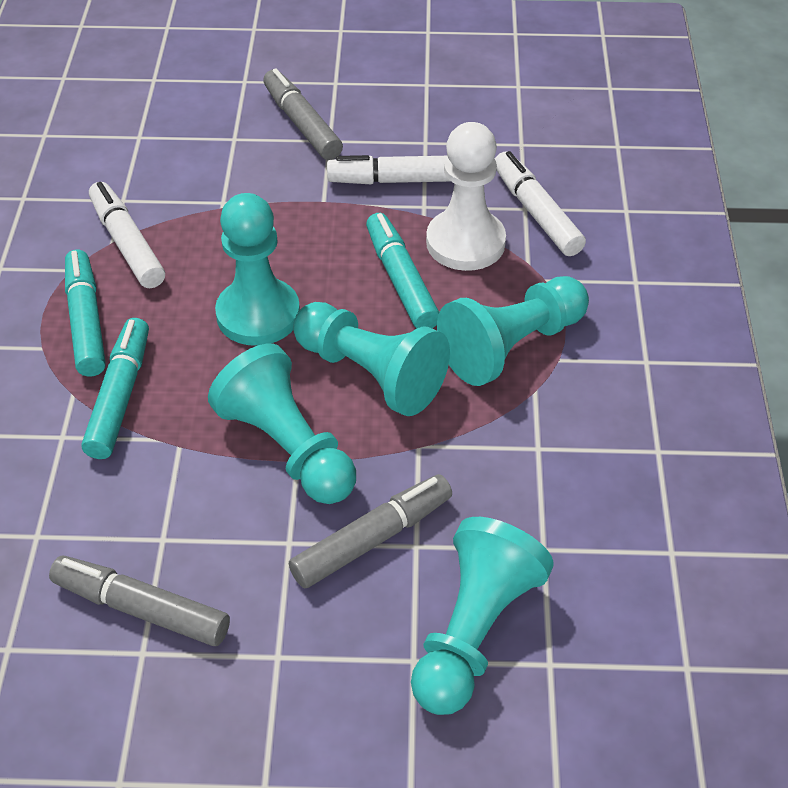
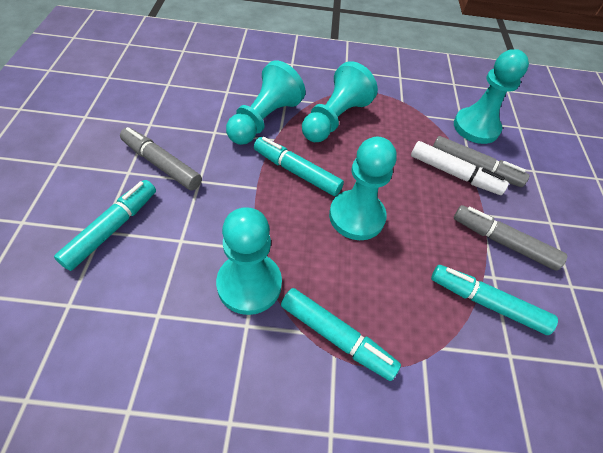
turquoise marker: 3 -> 4
white marker: 3 -> 1
white pawn: 1 -> 0

